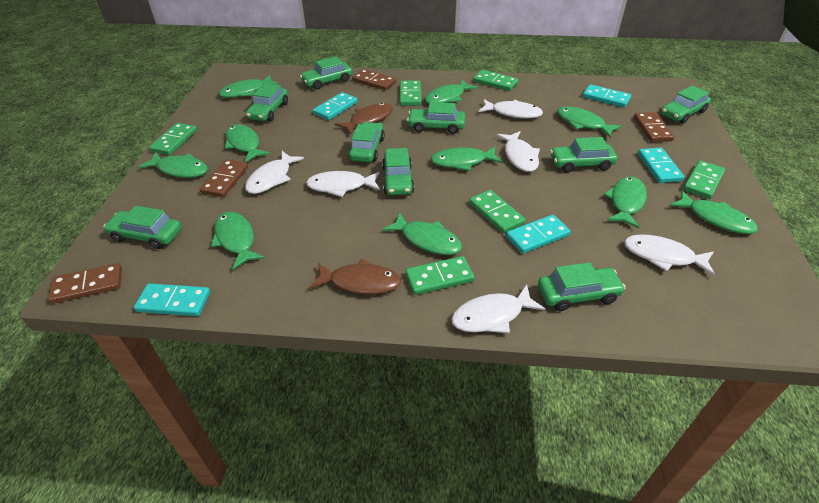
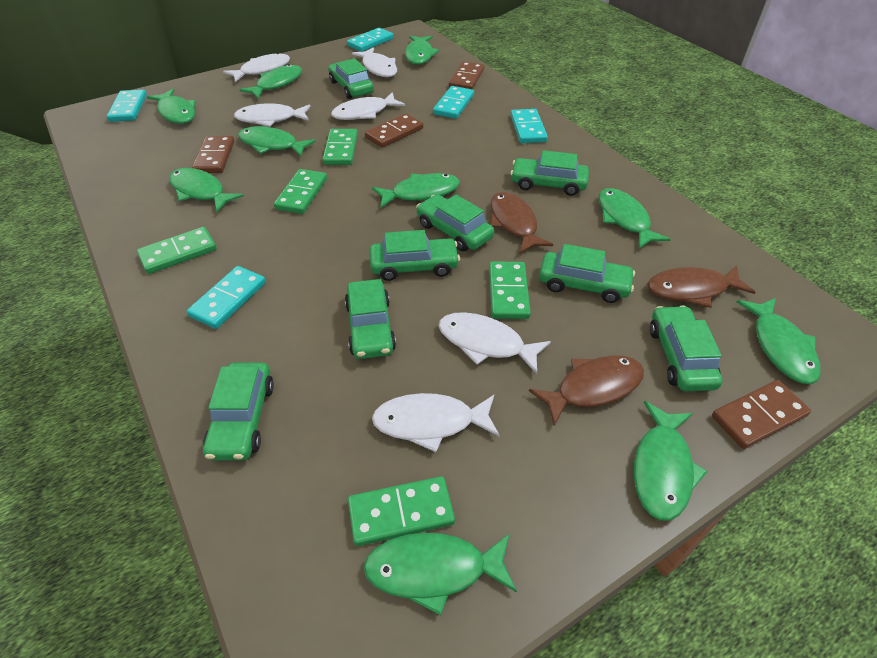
brown fish: 2 -> 3
green car: 9 -> 8
green domino: 6 -> 5

